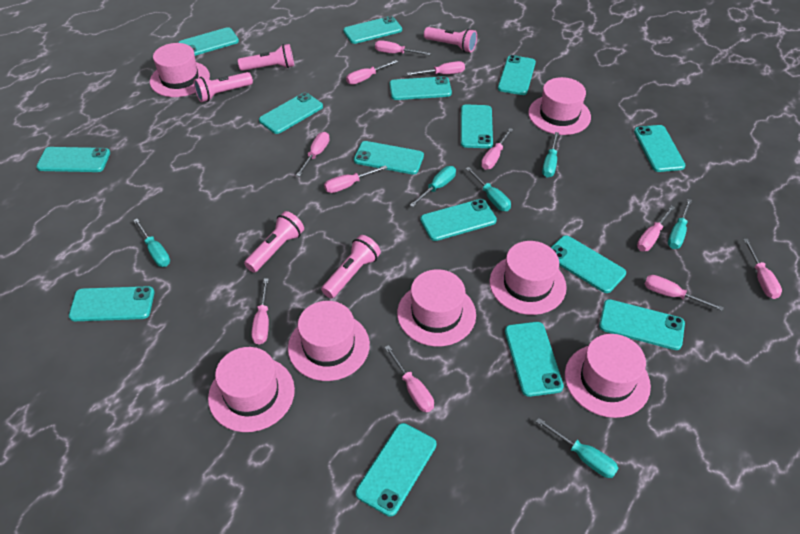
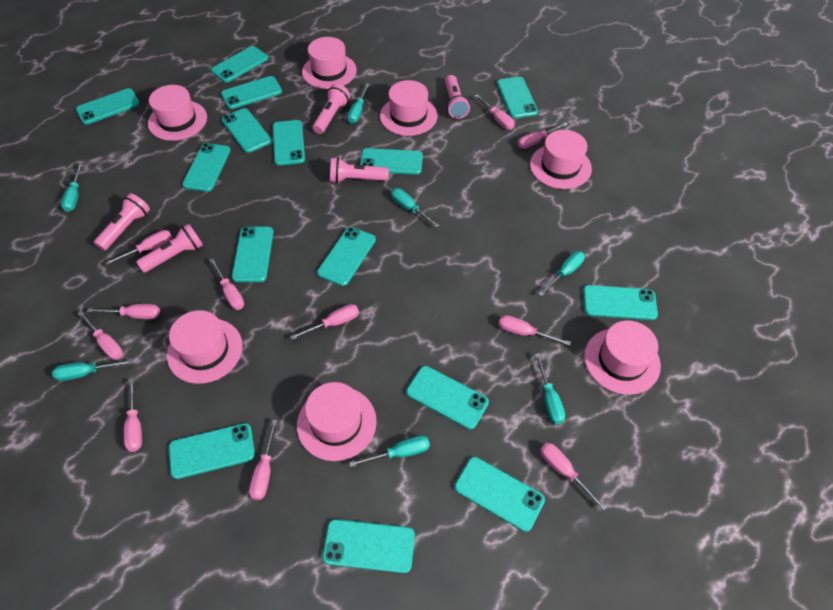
turquoise screwdriver: 6 -> 7

